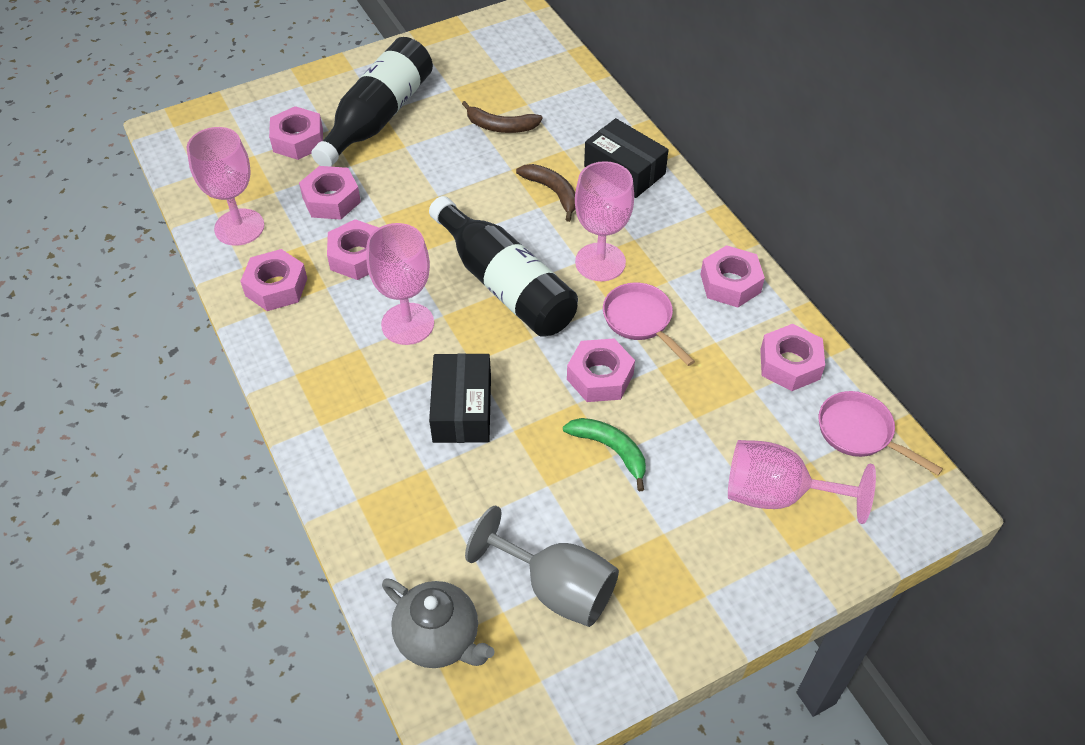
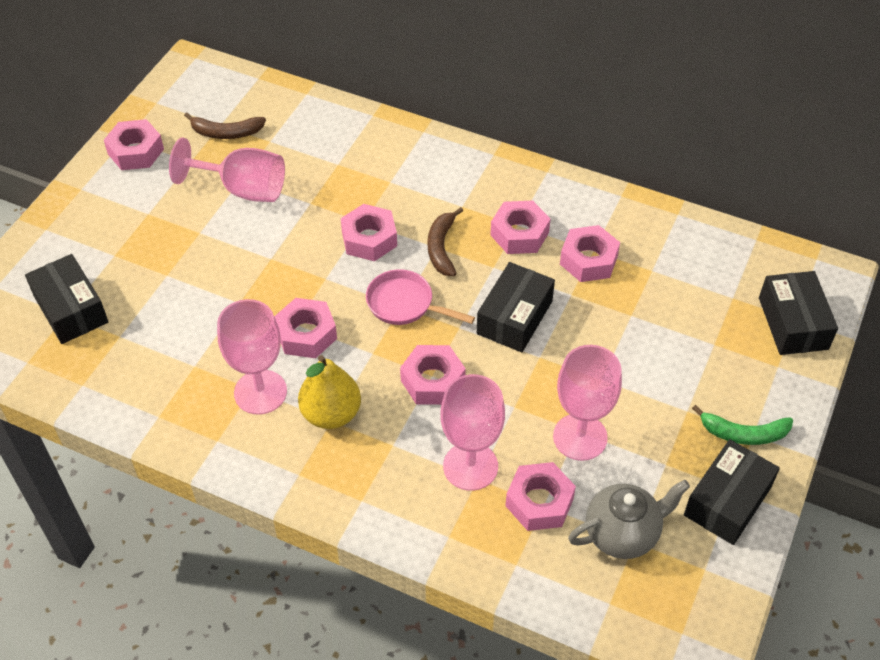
black bottle: 2 -> 0
black box: 2 -> 4
grey goblet: 1 -> 0
pink pan: 2 -> 1
yellow pear: 0 -> 1

